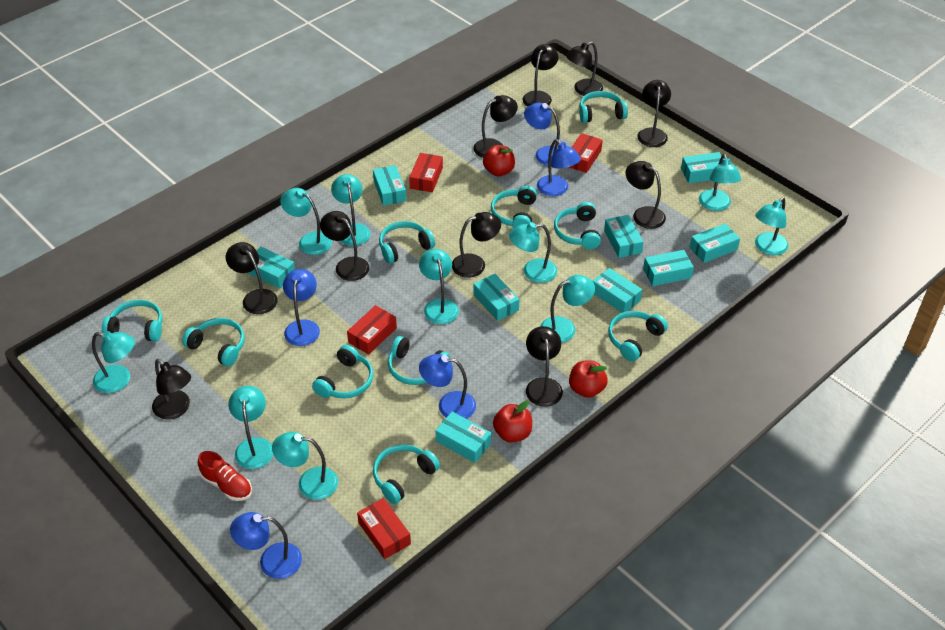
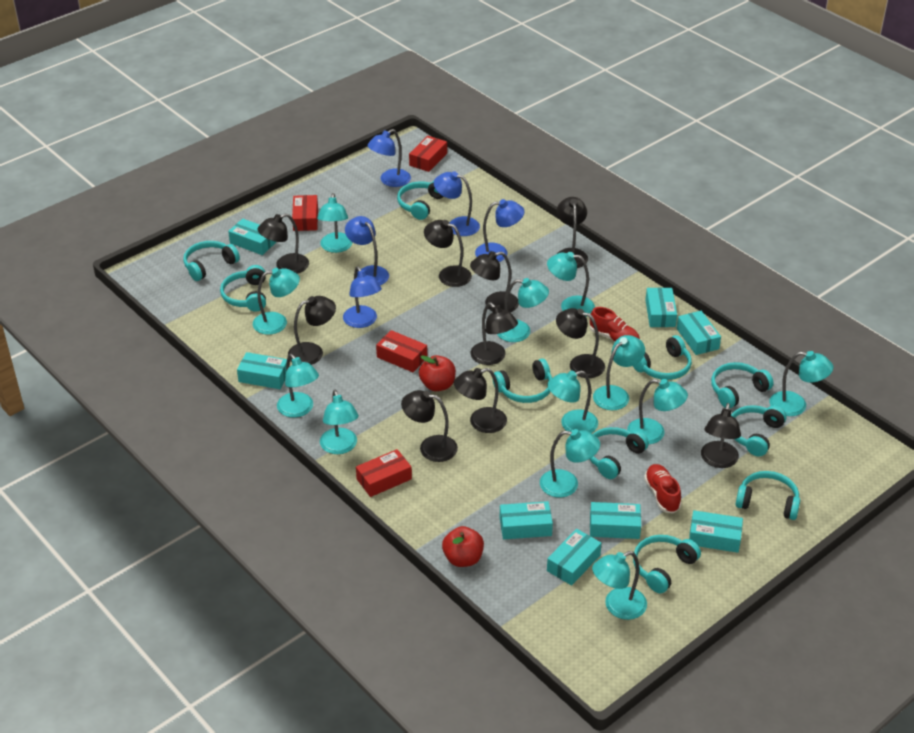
red apple: 3 -> 2
red shoe: 1 -> 2
turquoise box: 9 -> 8
turquoise lamp: 10 -> 12

